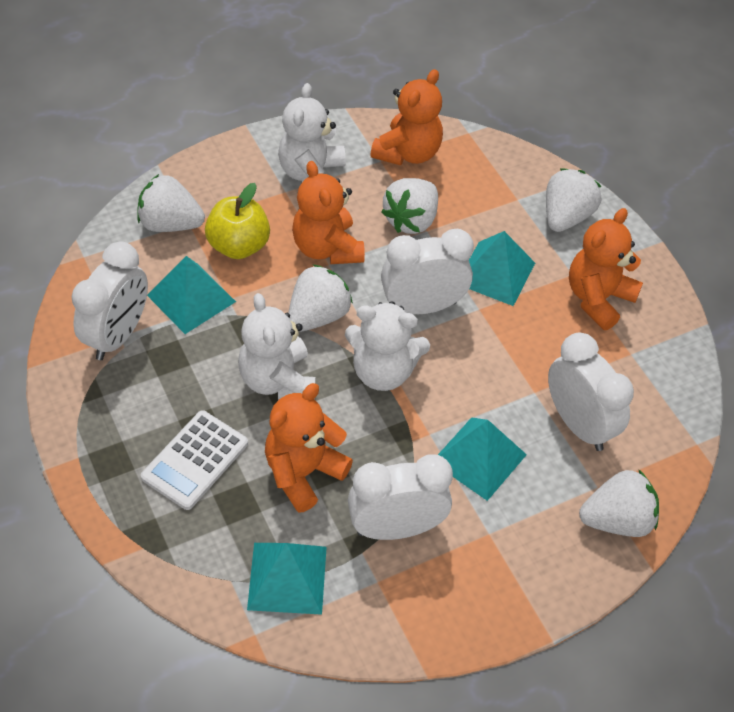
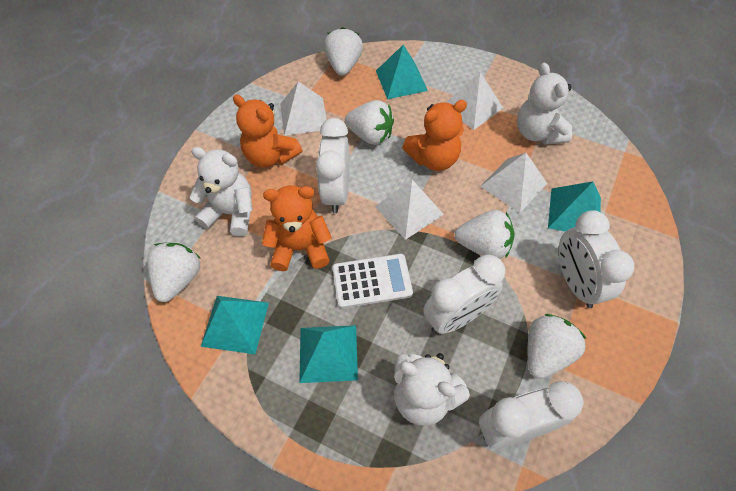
orange teddy bear: 4 -> 3
white pyramid: 0 -> 4
yellow apple: 1 -> 0

